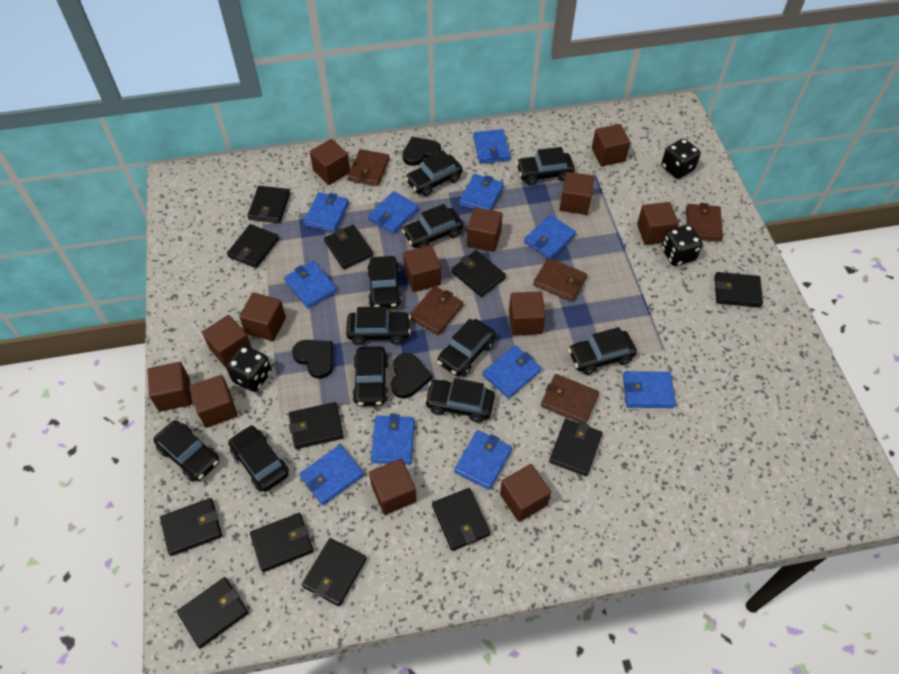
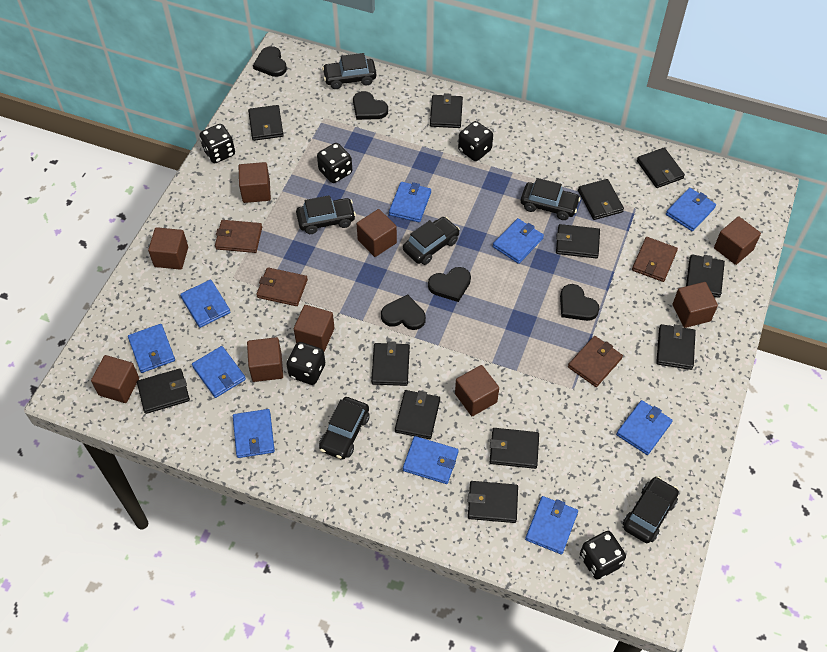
black car: 11 -> 6
black dice: 3 -> 5
black heart: 3 -> 5
blue wallet: 11 -> 10
brown cube: 13 -> 9
brown wallet: 5 -> 4

